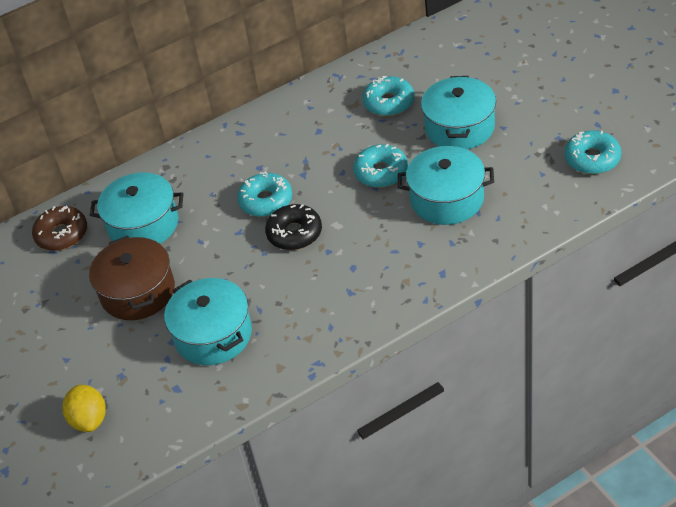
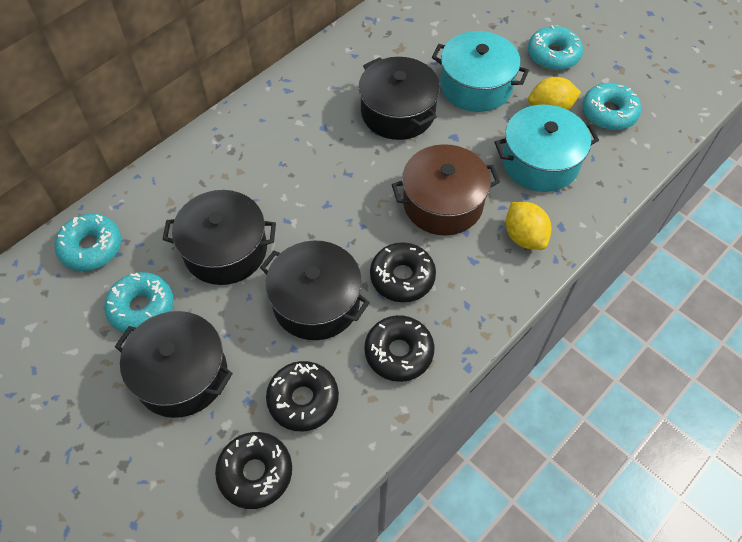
black donut: 1 -> 4
black pot: 0 -> 4
brown donut: 1 -> 0
turquoise pot: 4 -> 2
yellow lemon: 1 -> 2

